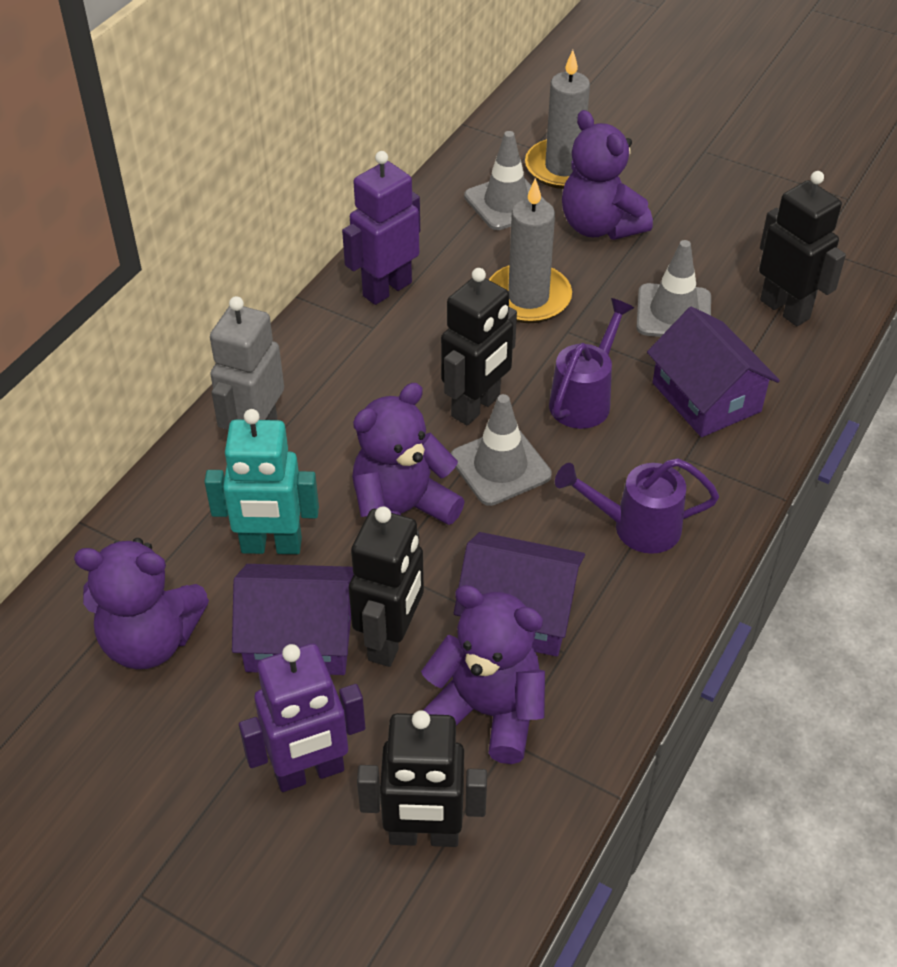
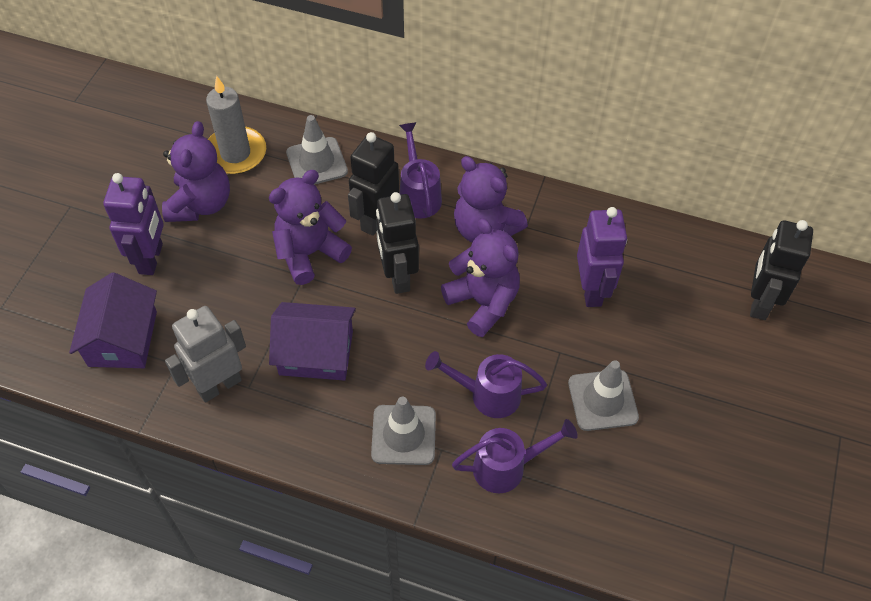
black robot: 4 -> 3
grey candle: 2 -> 1
purple house: 3 -> 2
purple watering can: 2 -> 3
turquoise robot: 1 -> 0

